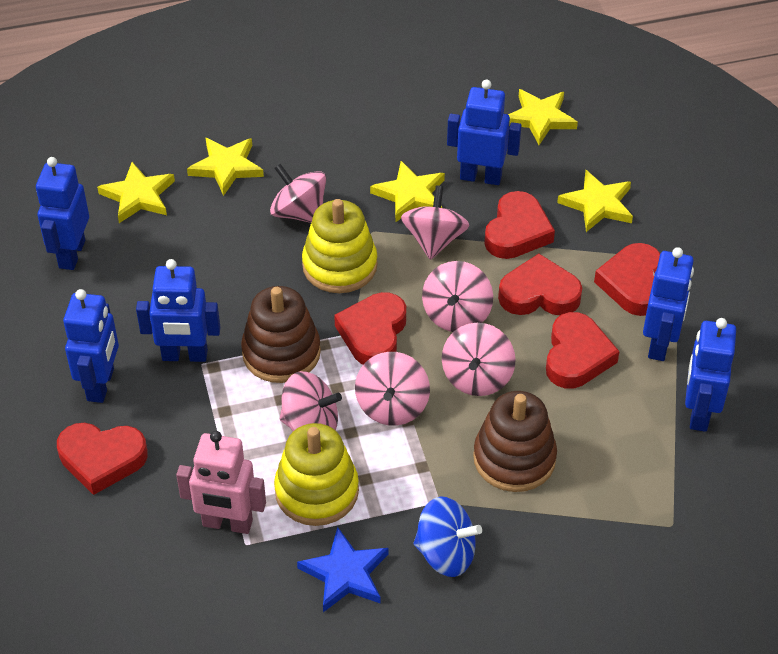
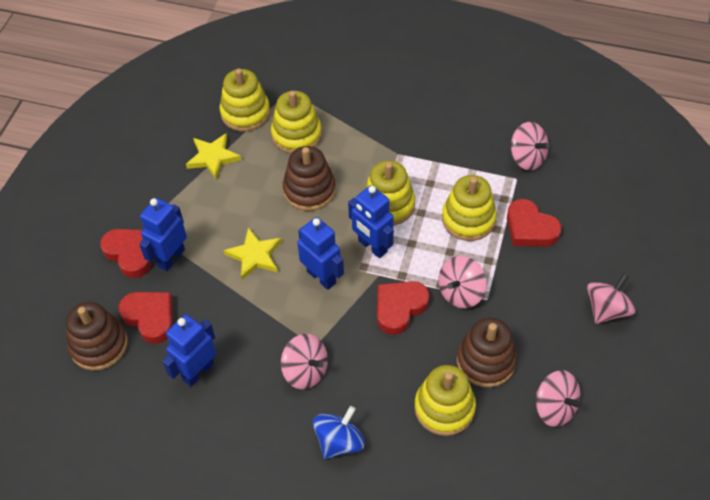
blue robot: 6 -> 4
blue star: 1 -> 0
brown stacking toy: 2 -> 3
pink robot: 1 -> 0
pink spinning top: 6 -> 5
red heart: 6 -> 4
yellow stacking toy: 2 -> 5
yellow star: 5 -> 2

